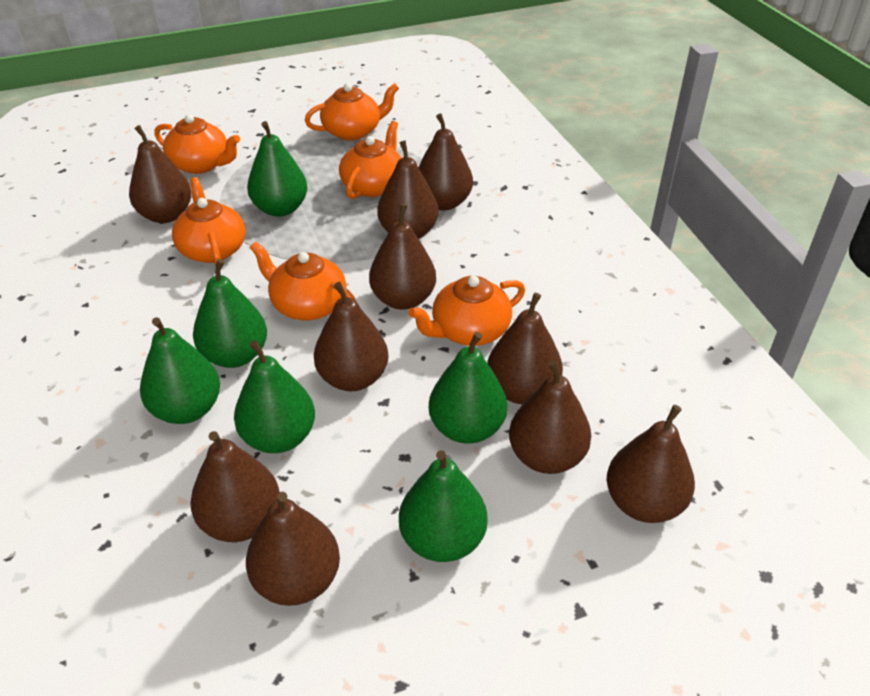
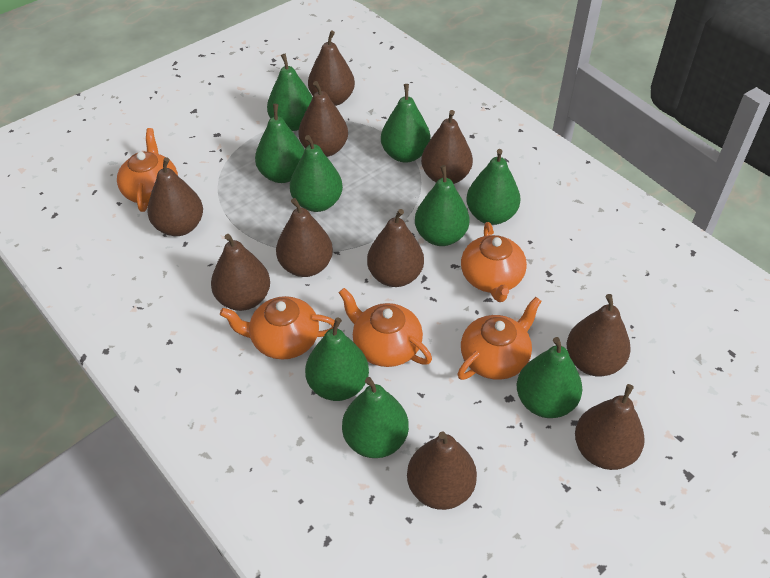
green pear: 6 -> 9
orange teapot: 6 -> 5

